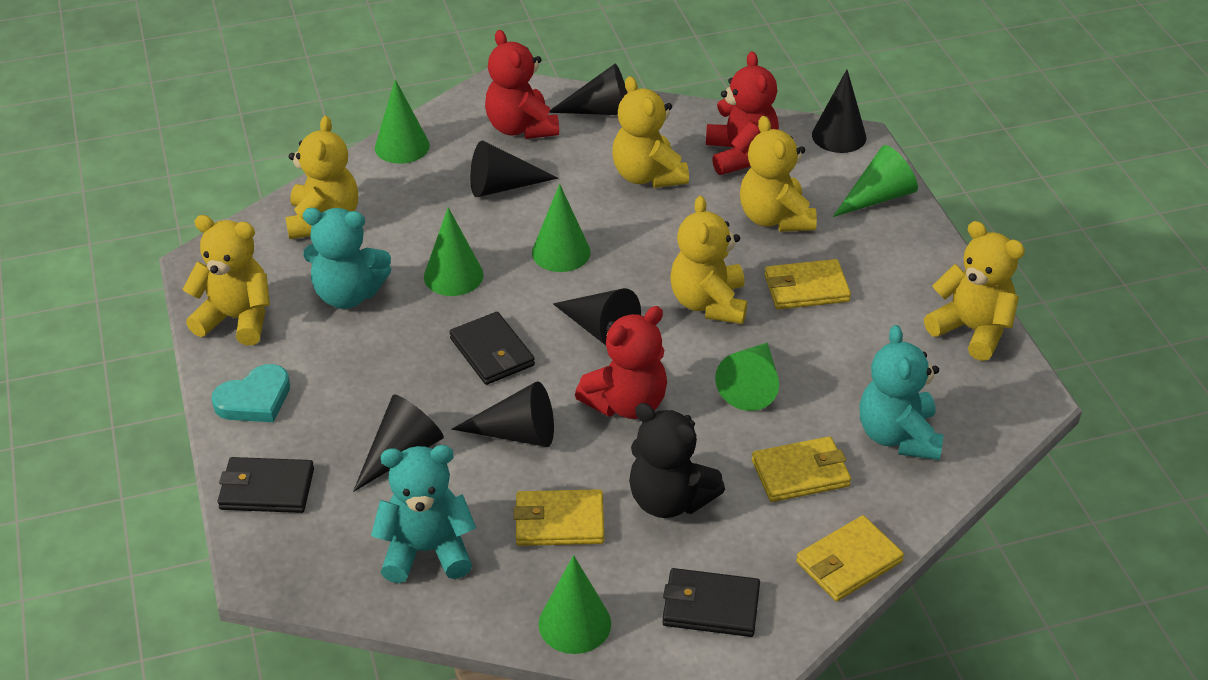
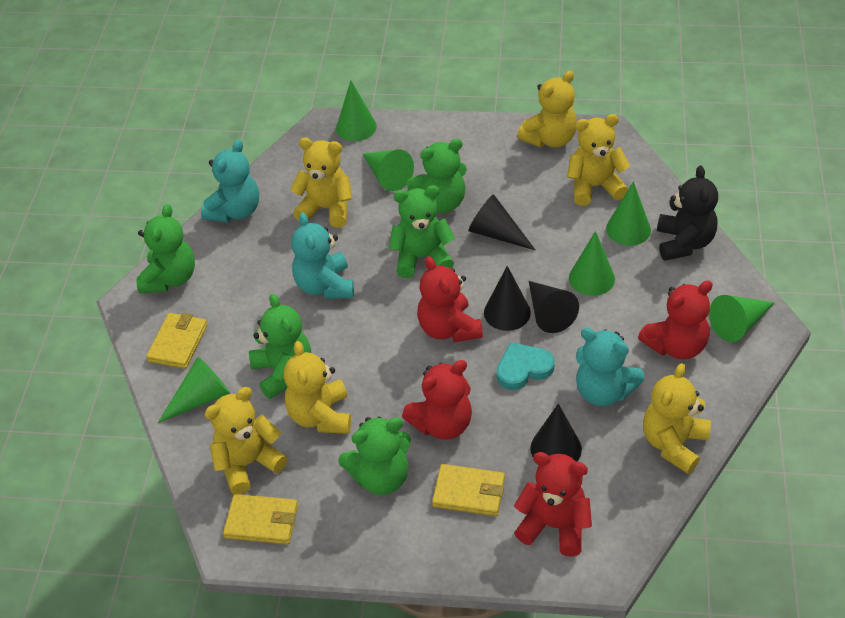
black cone: 6 -> 4
black wallet: 3 -> 0
green teddy bear: 0 -> 5
red teddy bear: 3 -> 4
yellow wallet: 4 -> 3

